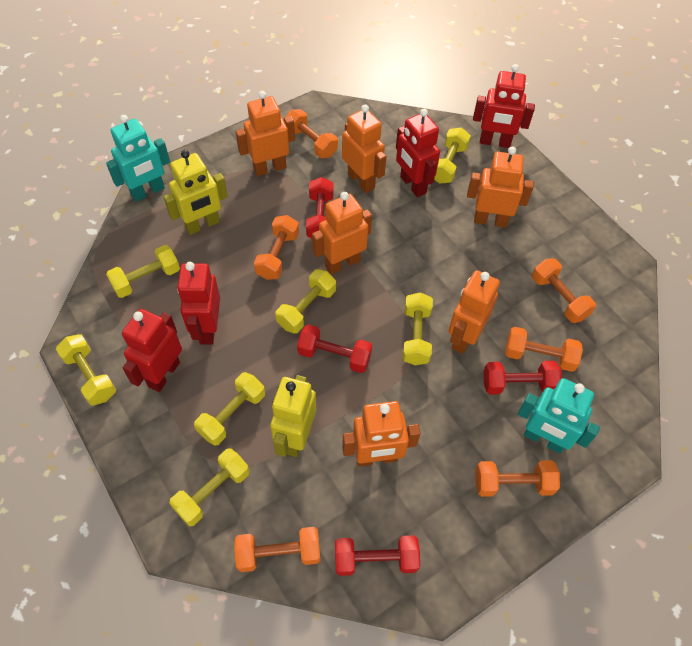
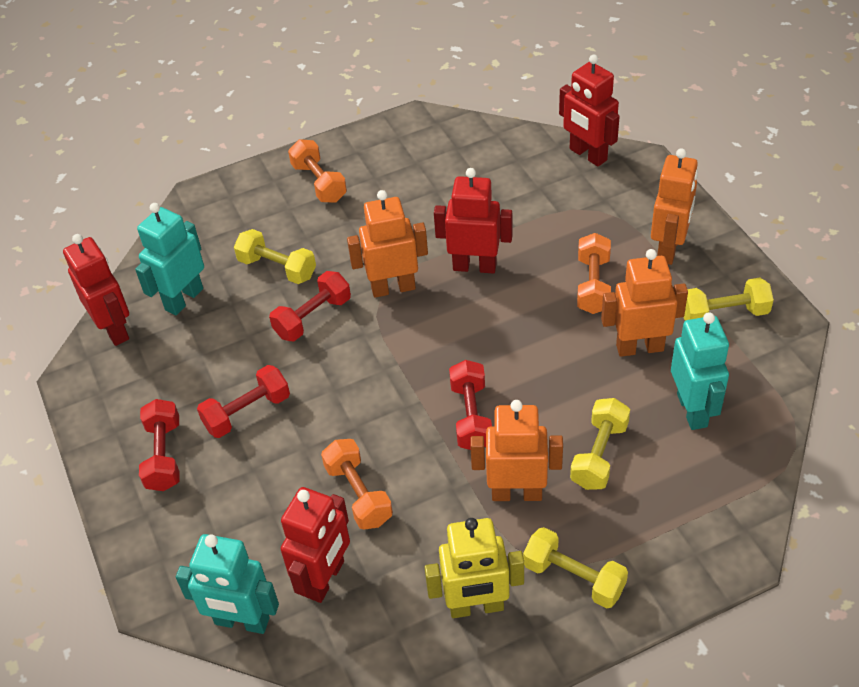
orange dumbbell: 6 -> 3
orange robot: 6 -> 4
turquoise robot: 2 -> 3
yellow dumbbell: 7 -> 4
yellow robot: 2 -> 1

